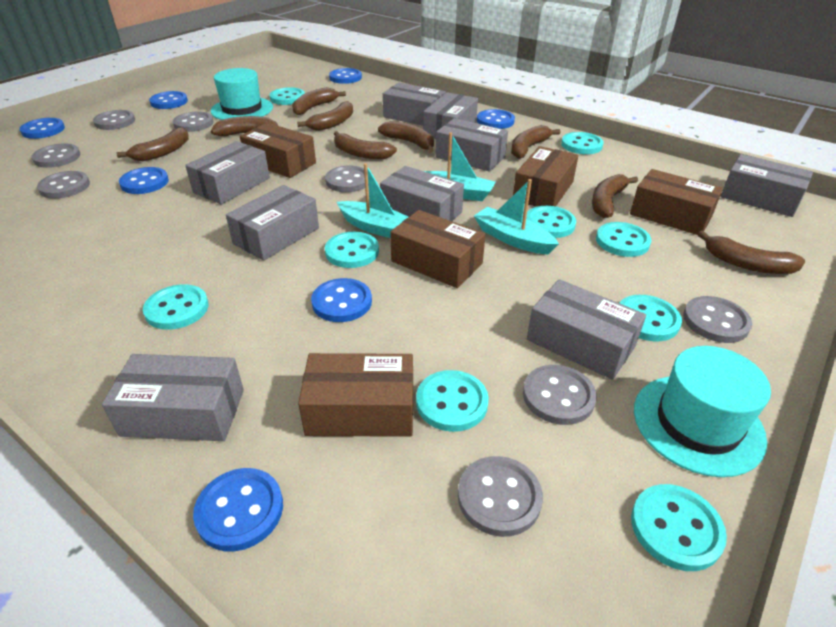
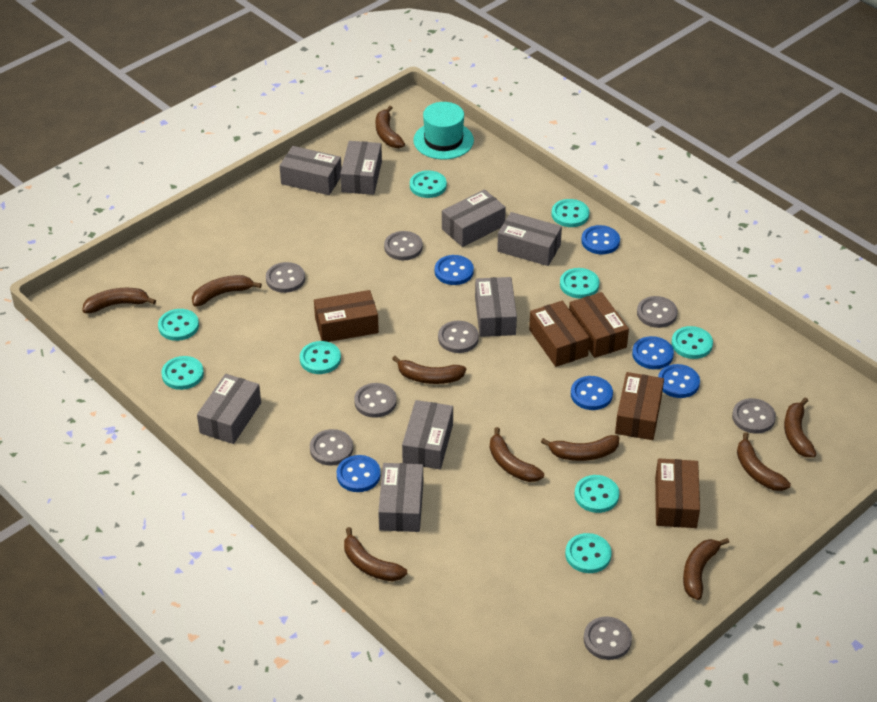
blue button: 7 -> 6
brown banana: 9 -> 10
grey box: 9 -> 8
turquoise boat: 3 -> 0
turquoise hat: 2 -> 1

